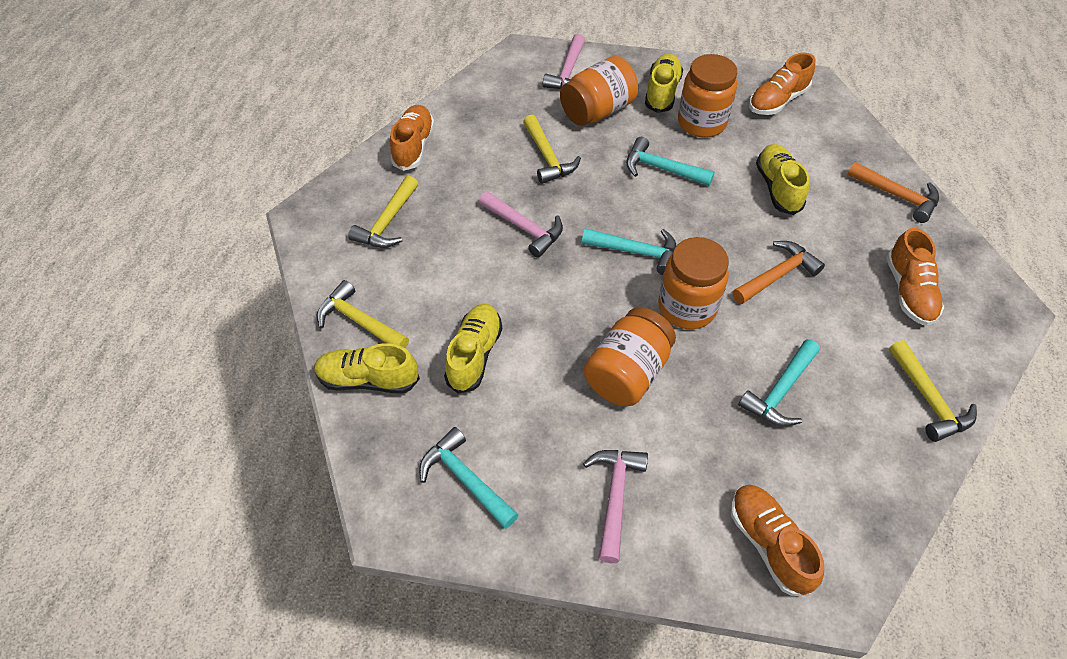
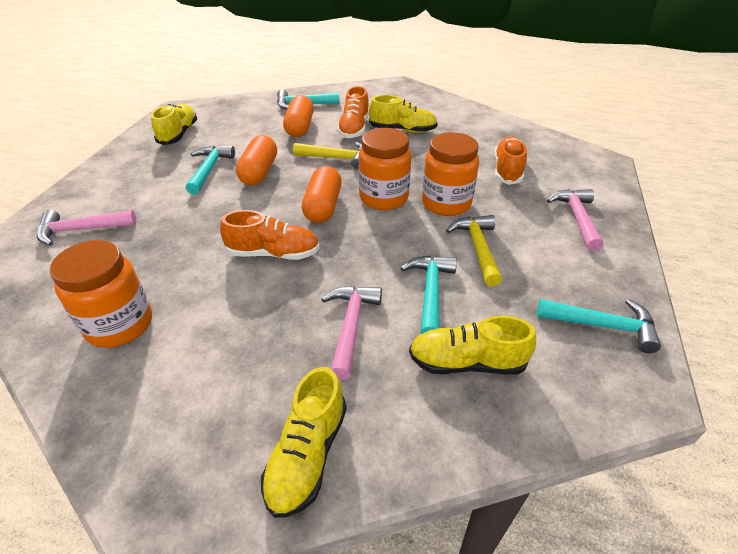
orange capsule: 0 -> 3
orange hammer: 2 -> 0
orange jar: 4 -> 3
orange shoe: 4 -> 3
yellow hammer: 4 -> 2

